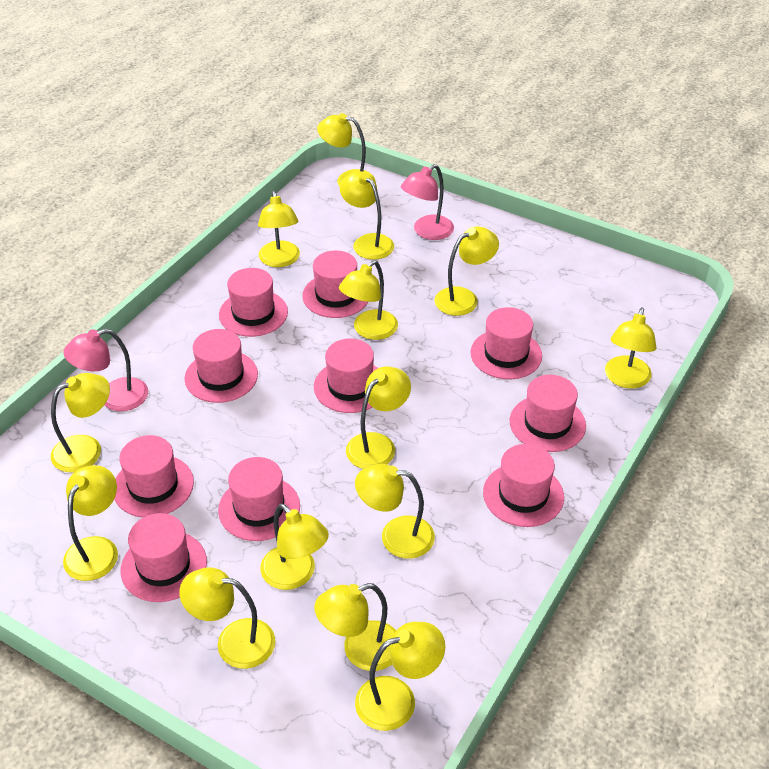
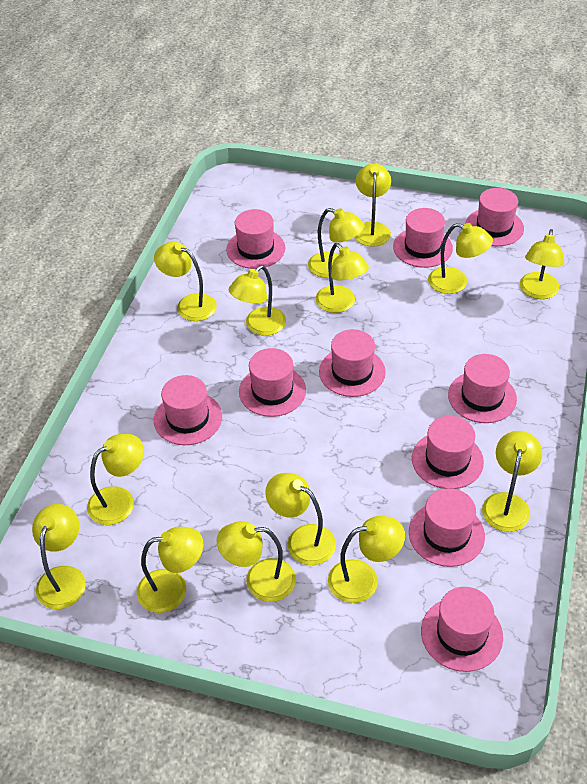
pink lamp: 2 -> 0

